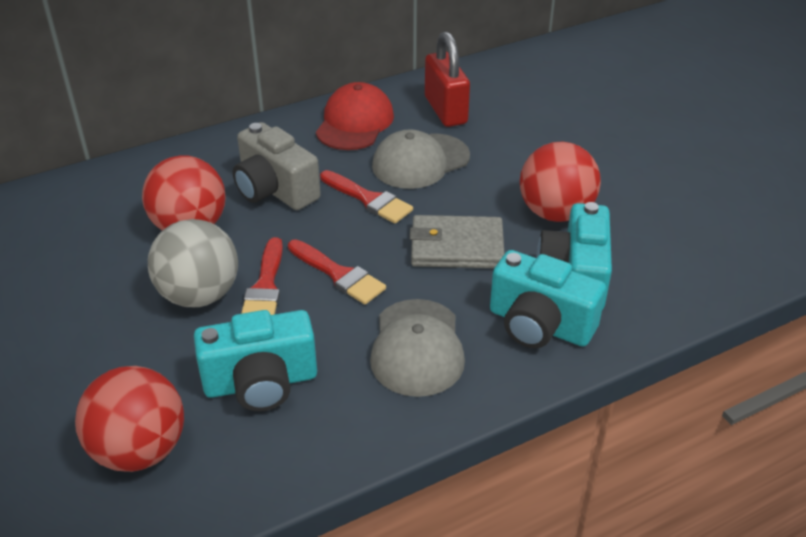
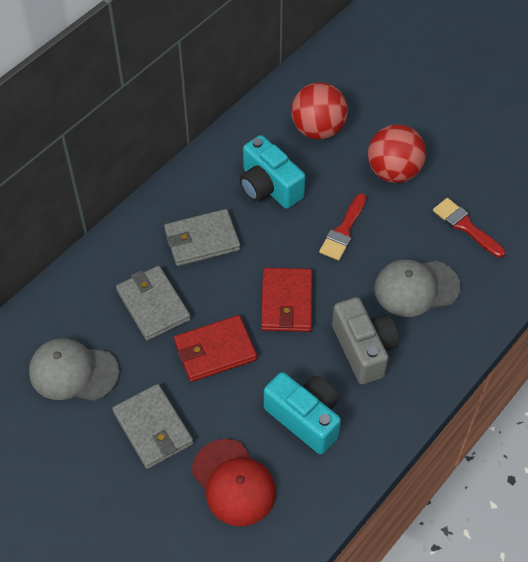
grey ball: 1 -> 0
grey wallet: 1 -> 3
red ball: 3 -> 2
red brush: 3 -> 2
red padlock: 1 -> 0
red wallet: 0 -> 2
turquoise camera: 3 -> 2

